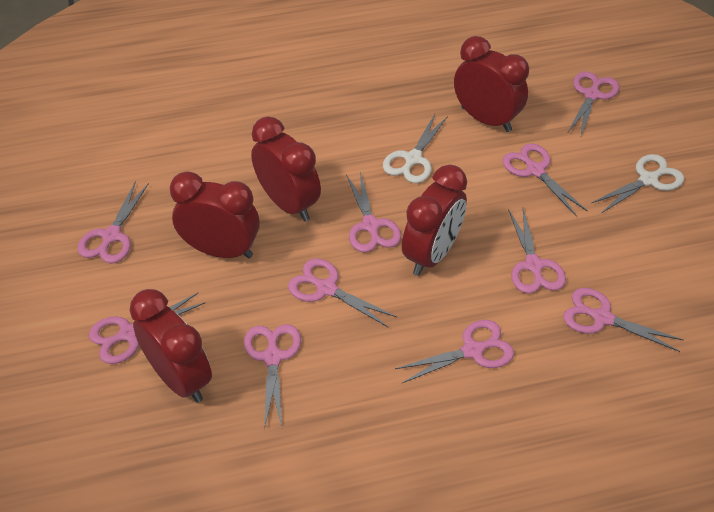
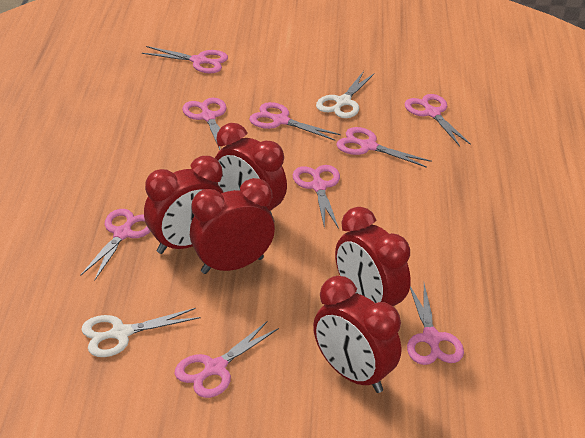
pink scissors: 10 -> 9

